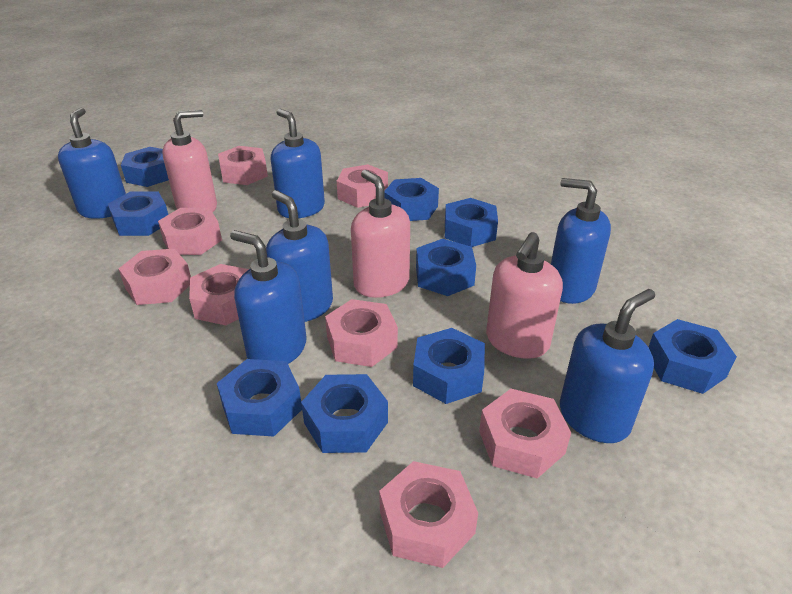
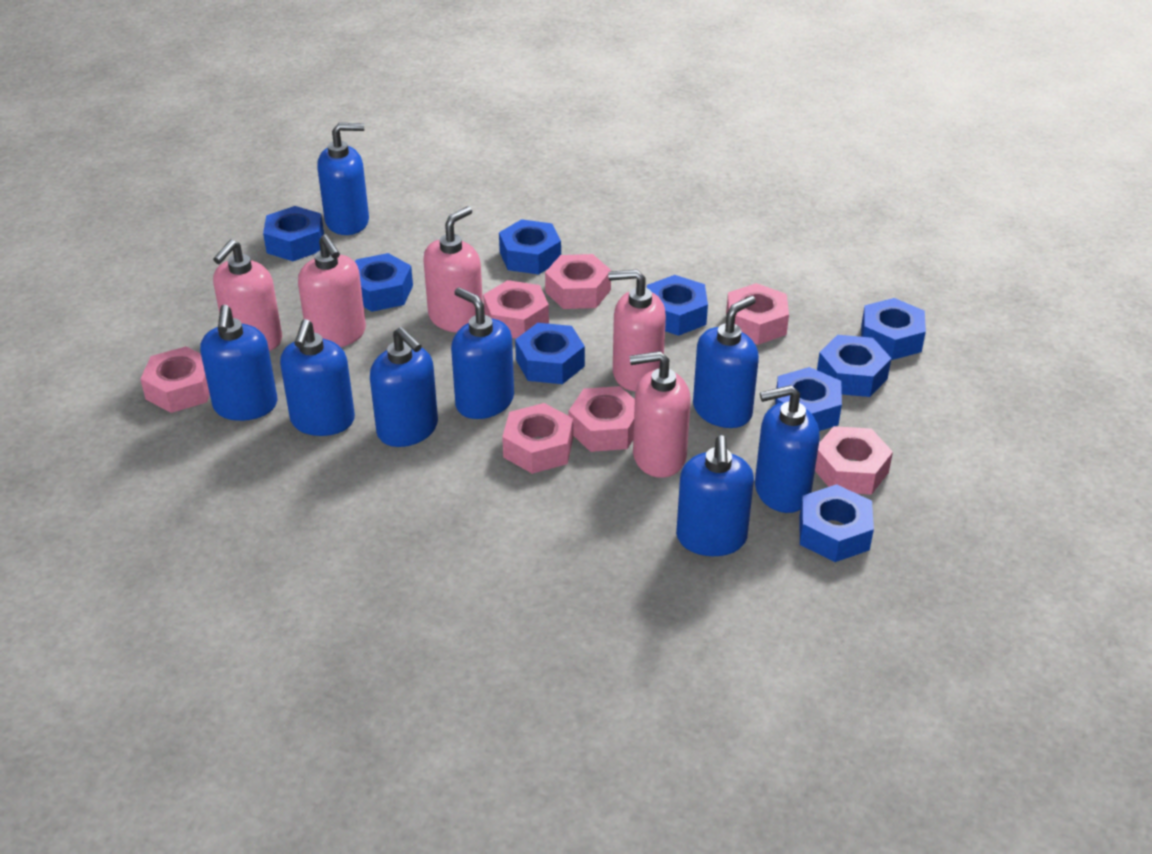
blue soap dispenser: 6 -> 8
pink nut: 8 -> 7
pink soap dispenser: 3 -> 5

